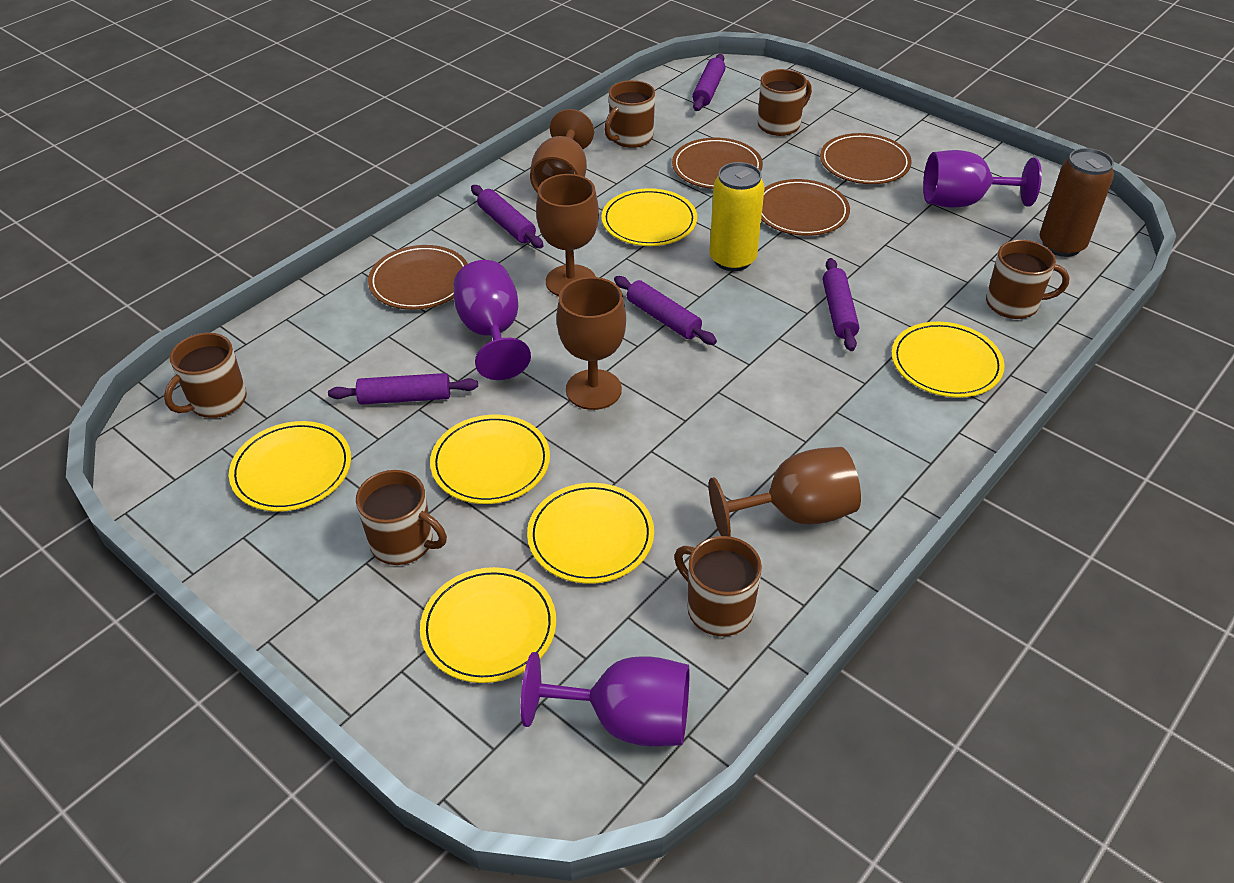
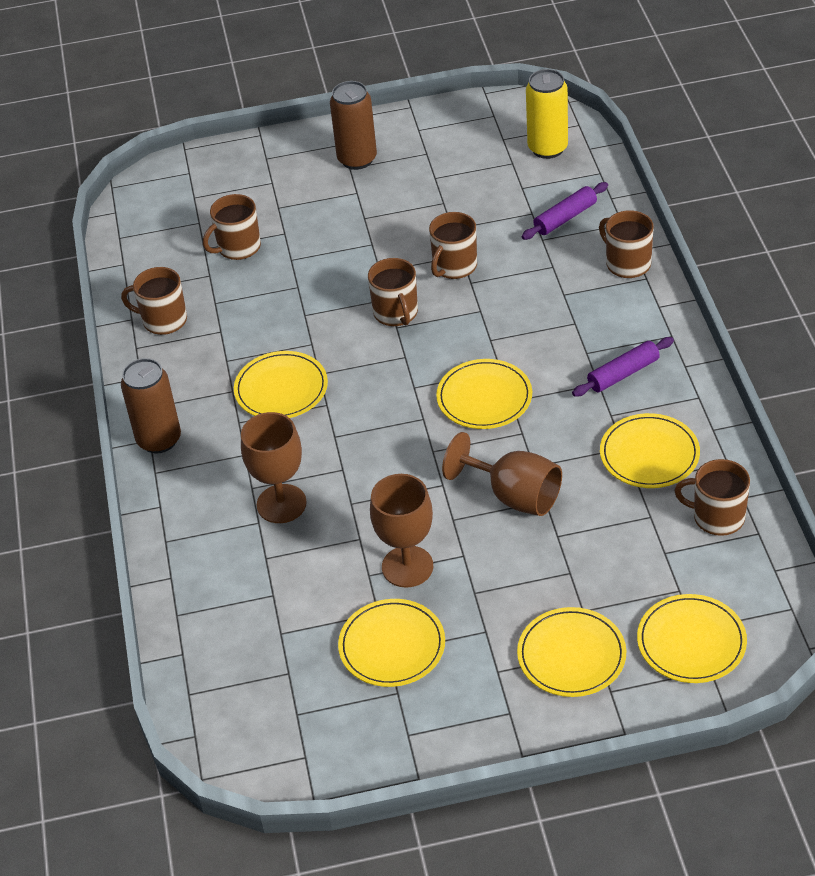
brown can: 1 -> 2
brown goblet: 4 -> 3
brown plate: 4 -> 0
purple goblet: 3 -> 0
purple rolling pin: 5 -> 2

